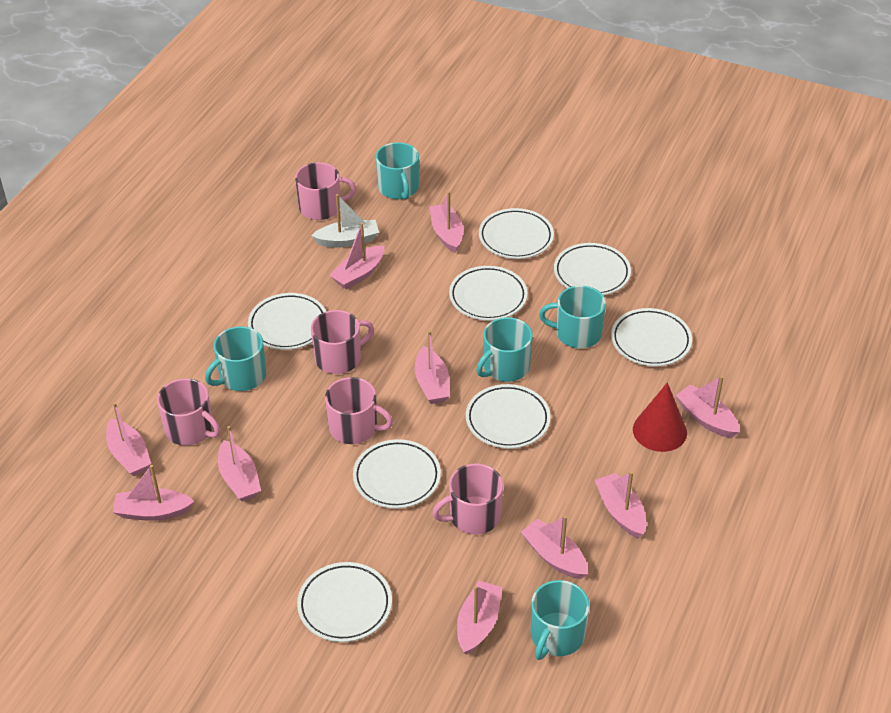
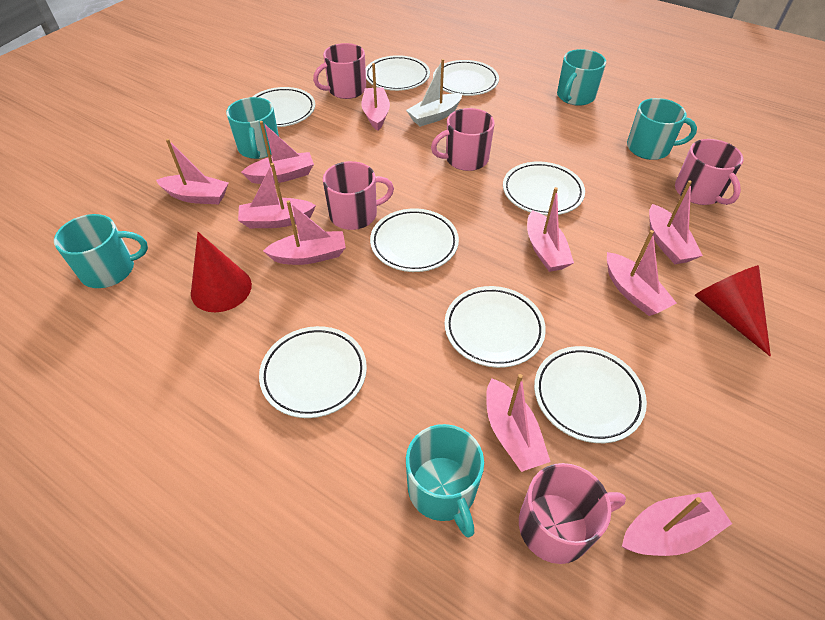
red cone: 1 -> 2

